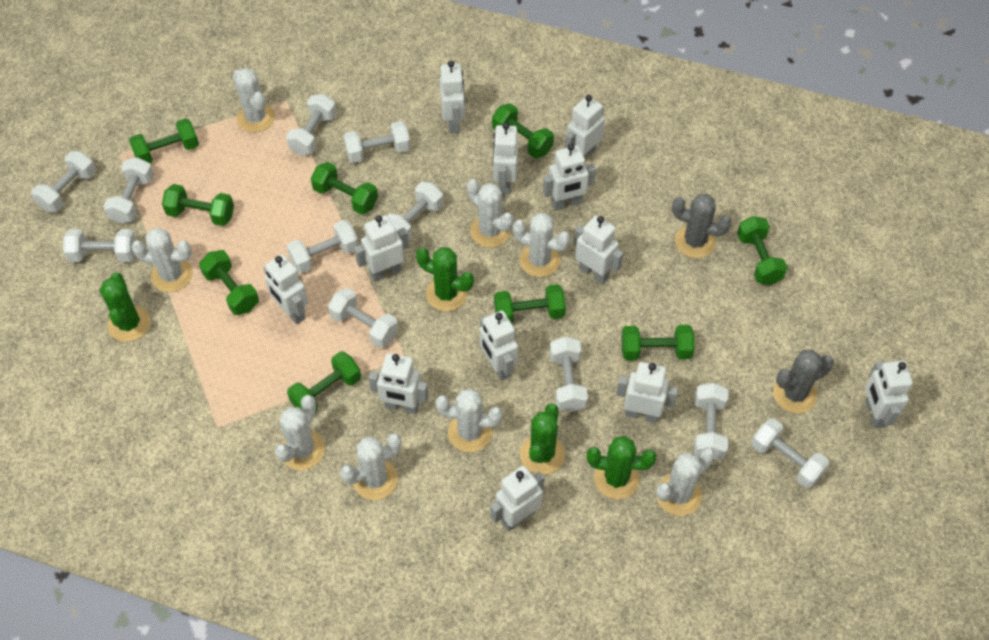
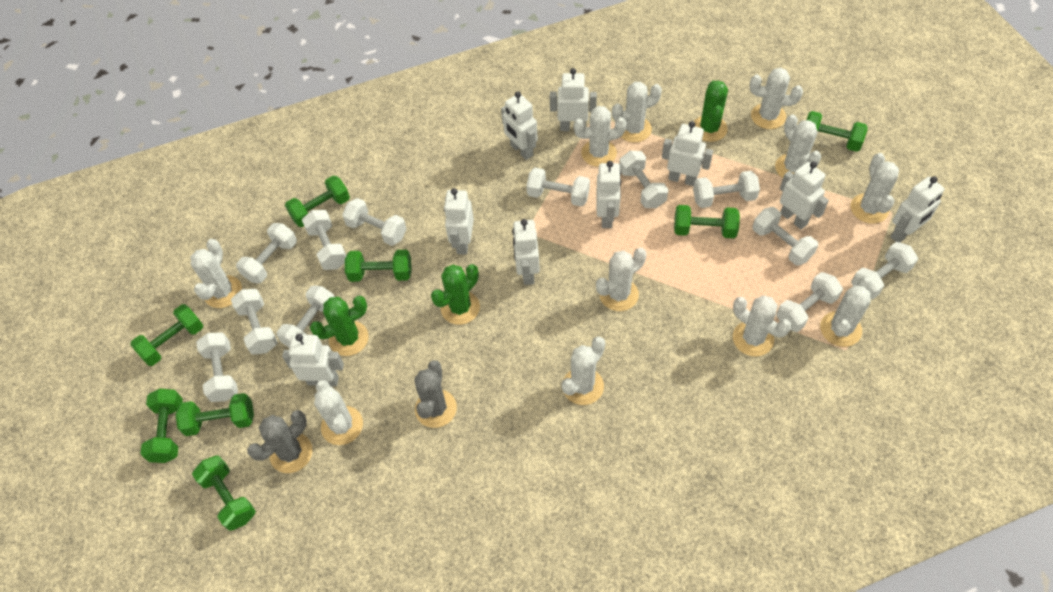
green cactus: 4 -> 3
green dumbbell: 9 -> 8
white cactus: 8 -> 11
white dumbbell: 11 -> 12
white robot: 12 -> 9

